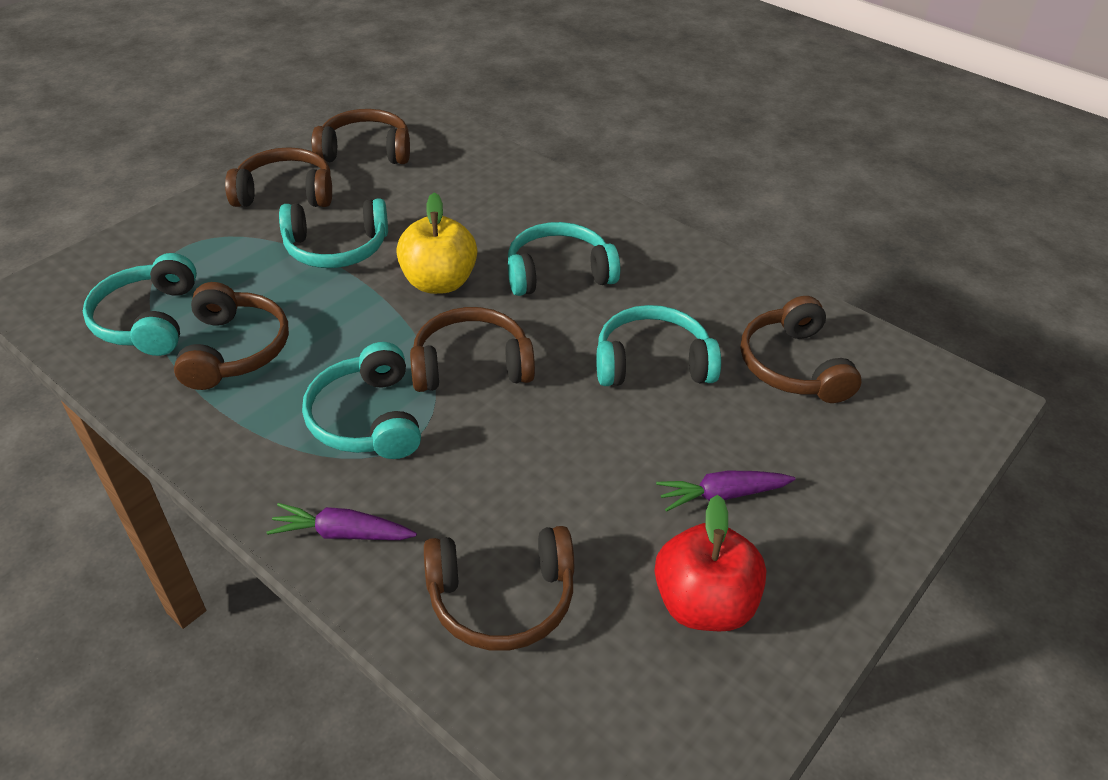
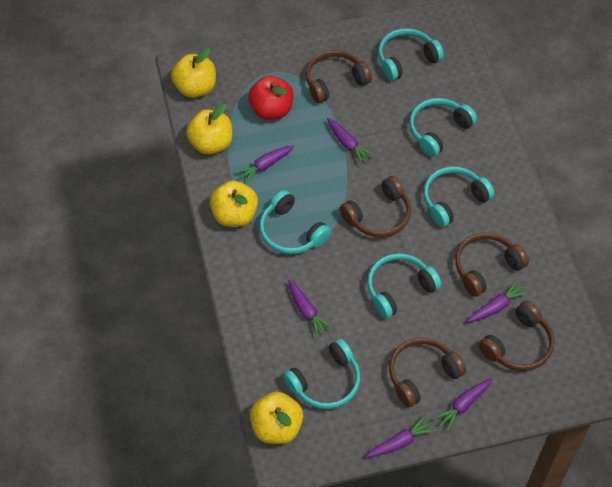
brown headphones: 6 -> 5
purple carrot: 2 -> 6
turquoise headphones: 5 -> 6
yellow apple: 1 -> 4

